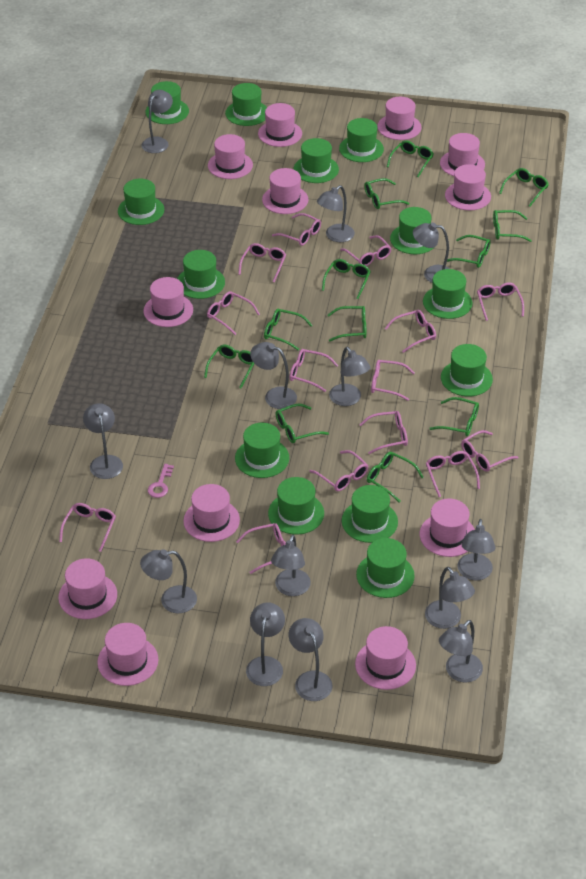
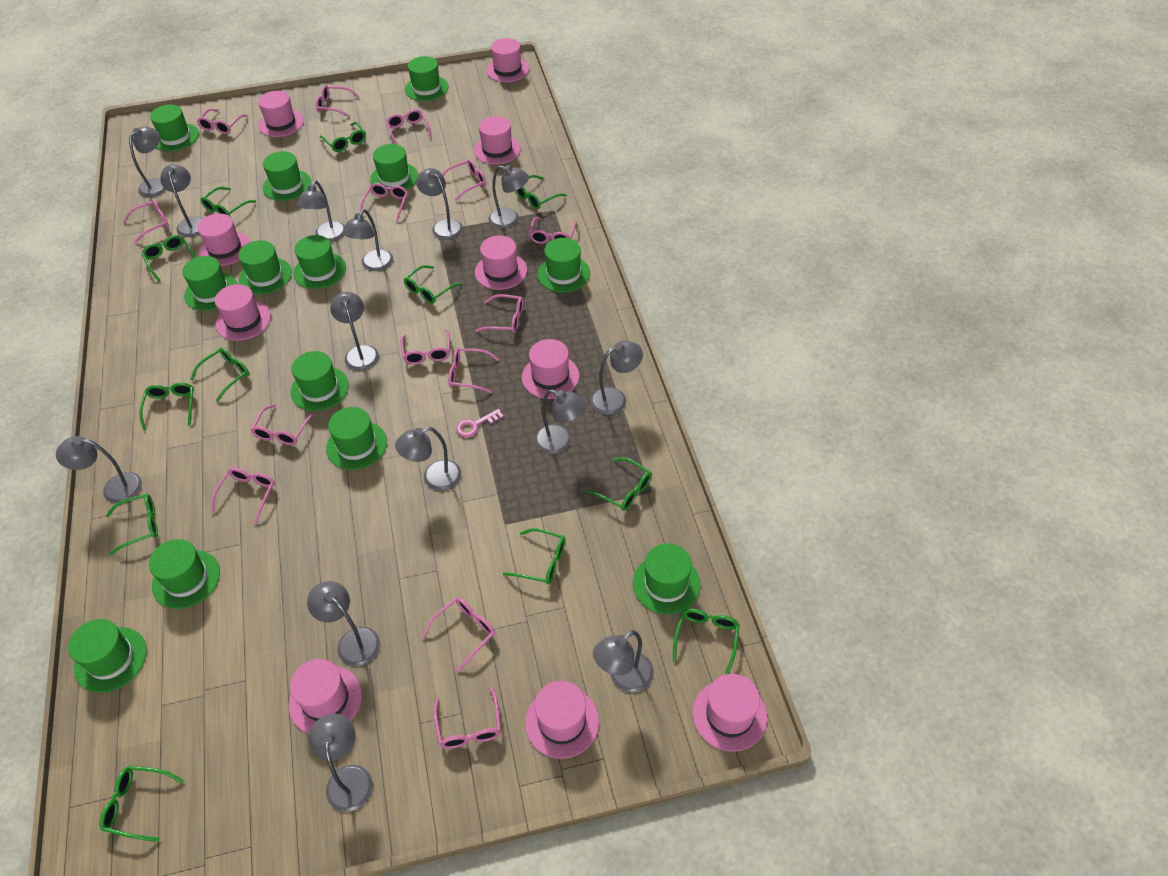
grey lamp: 13 -> 14
pink hat: 12 -> 10

